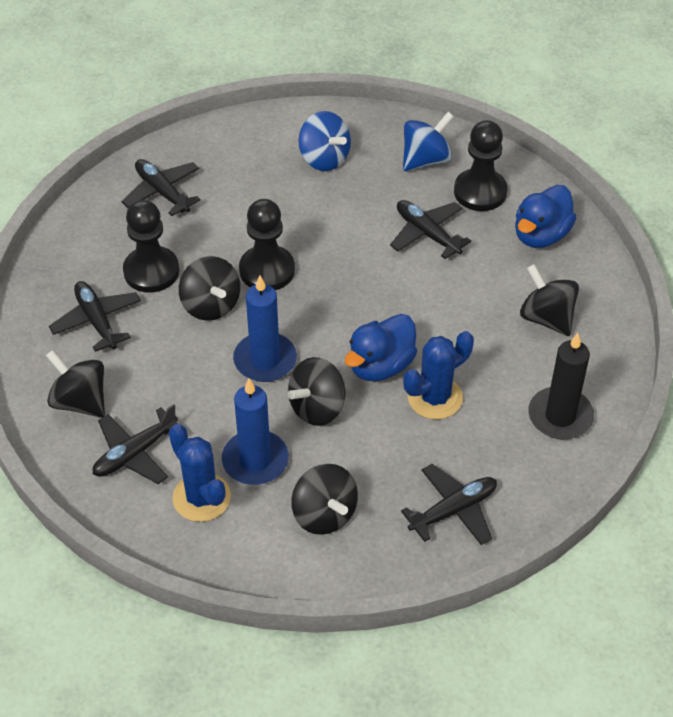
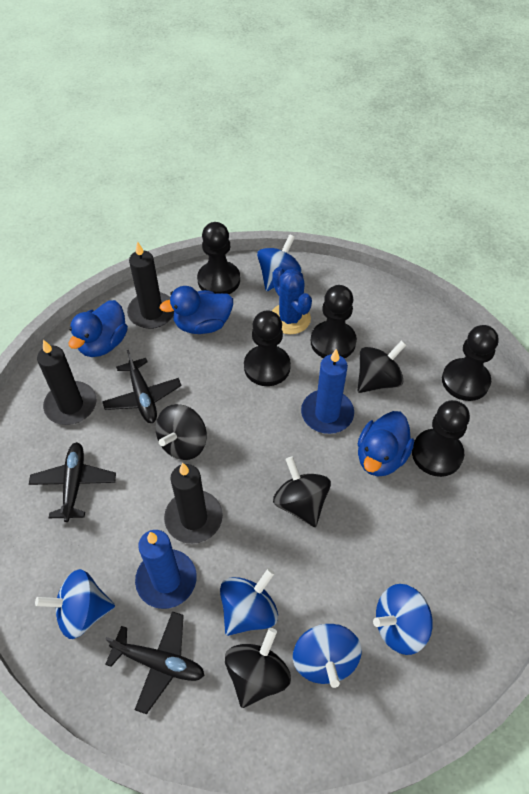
black candle: 1 -> 3
black pawn: 3 -> 5
black plane: 5 -> 3
black spinning top: 5 -> 4
blue cactus: 2 -> 1
blue duck: 2 -> 3
blue spinning top: 2 -> 5

